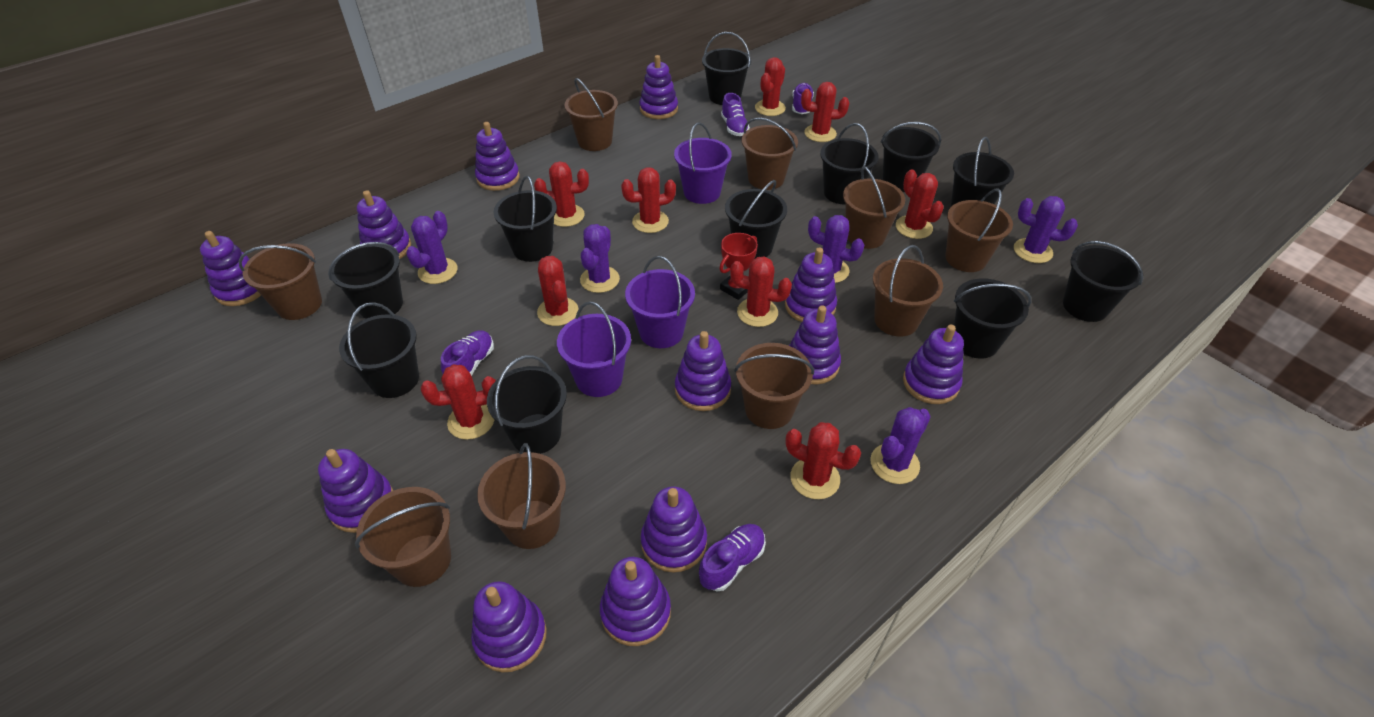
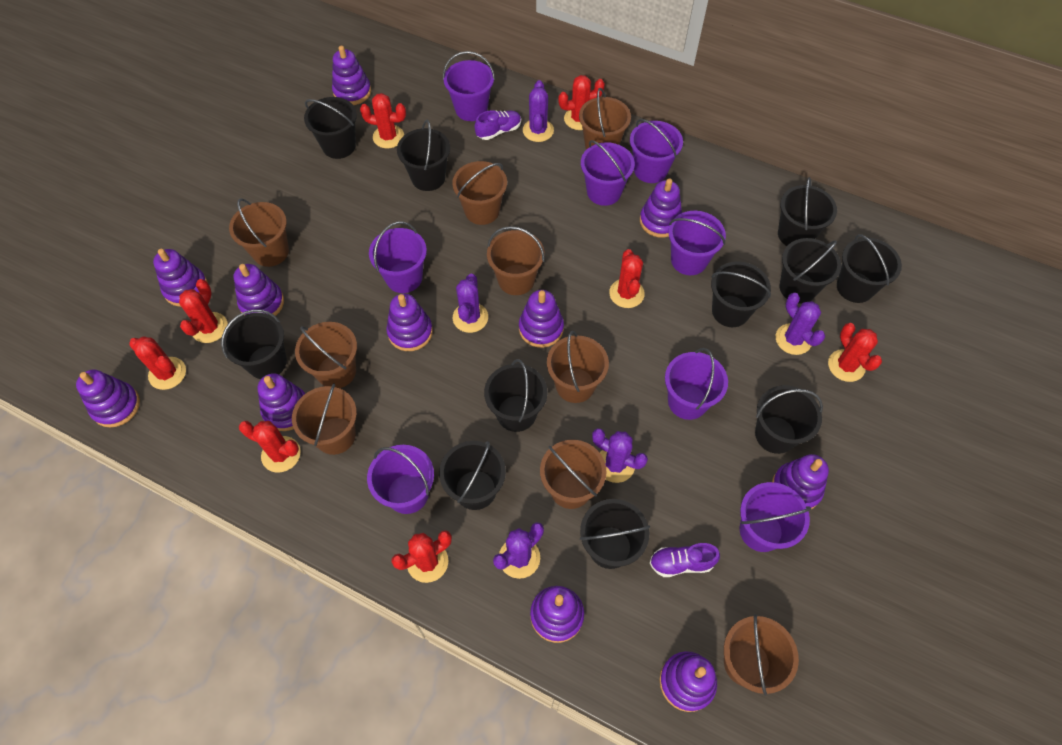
purple bucket: 3 -> 8
purple shoe: 4 -> 2
purple stacking toy: 12 -> 11
red cactus: 9 -> 8
red trophy: 1 -> 0

